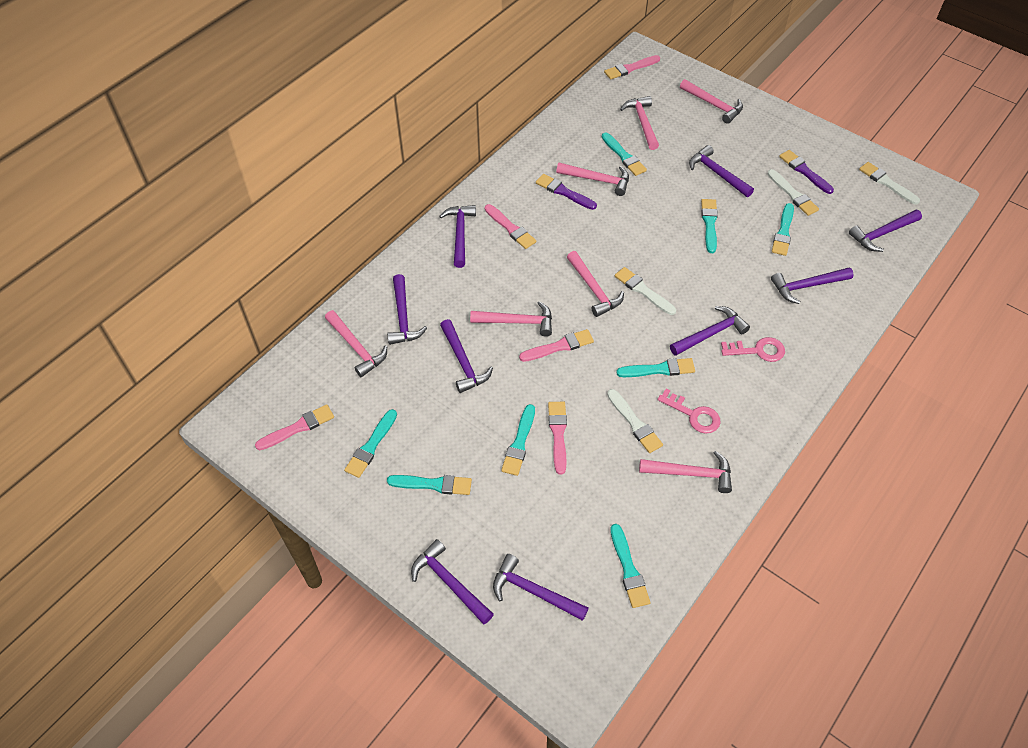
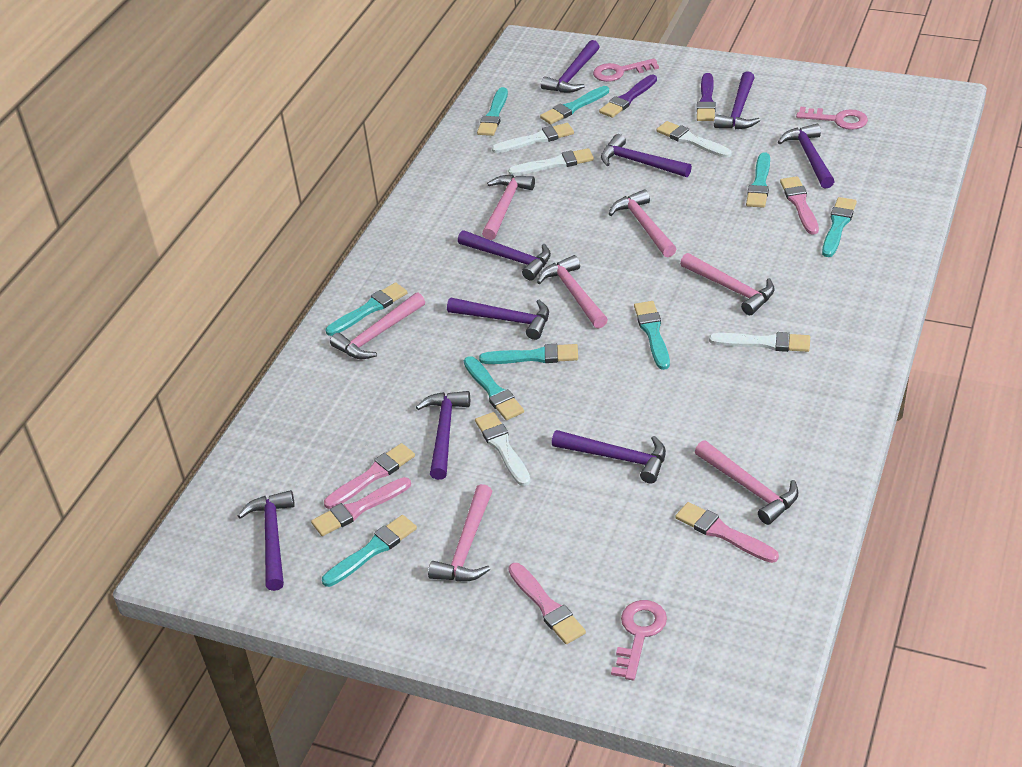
pink key: 2 -> 3
turquoise brush: 8 -> 9
white brush: 4 -> 5

